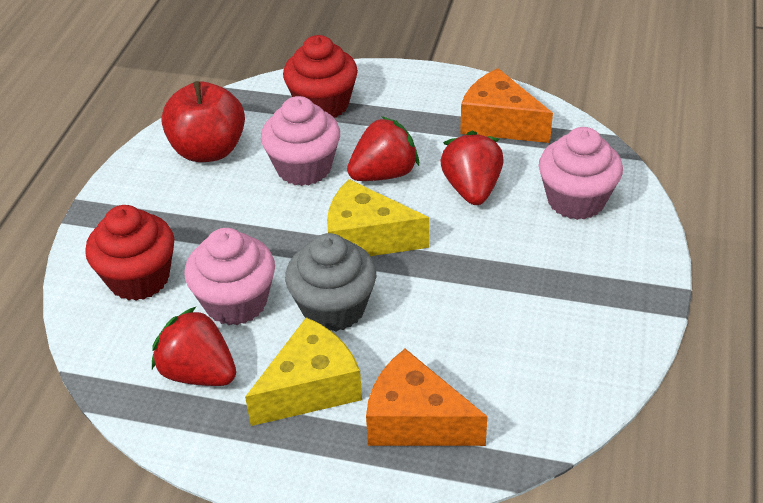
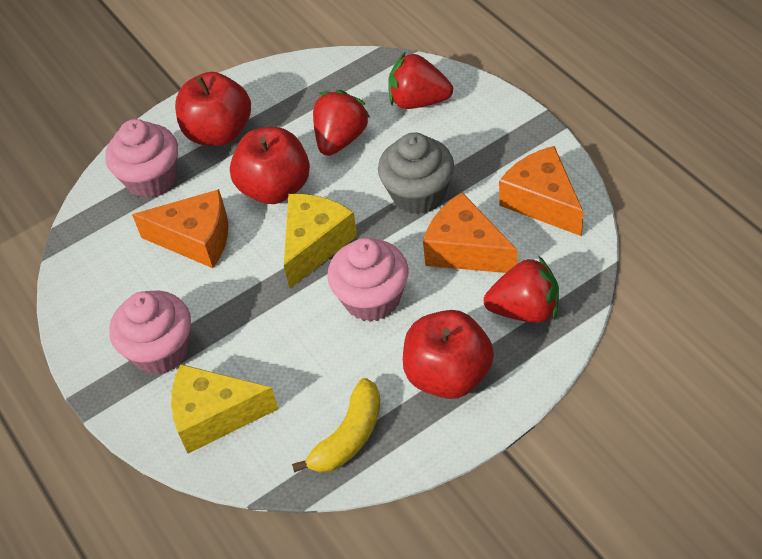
orange cheese: 2 -> 3
red apple: 1 -> 3
red cupcake: 2 -> 0
yellow banana: 0 -> 1

